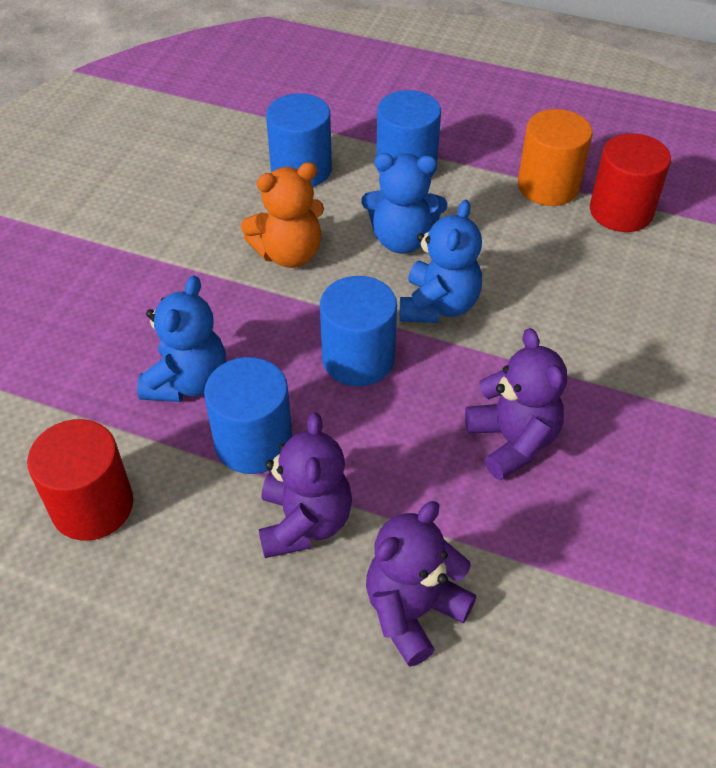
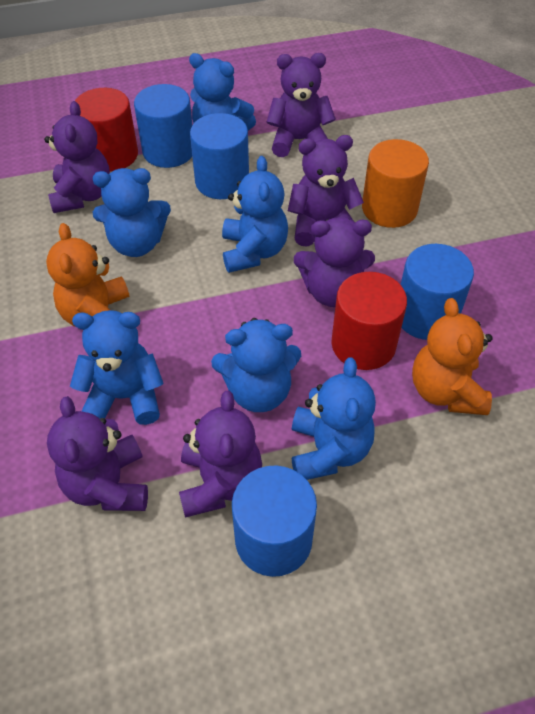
blue teddy bear: 3 -> 6
orange teddy bear: 1 -> 2
purple teddy bear: 3 -> 6

